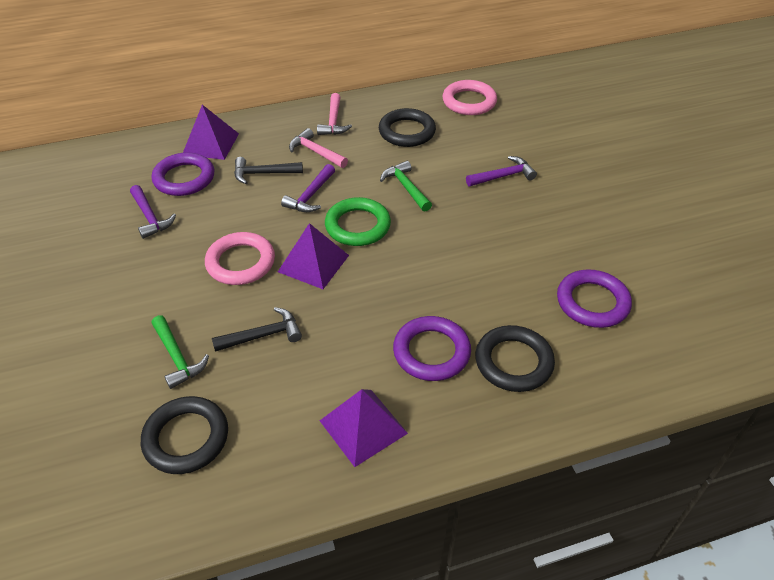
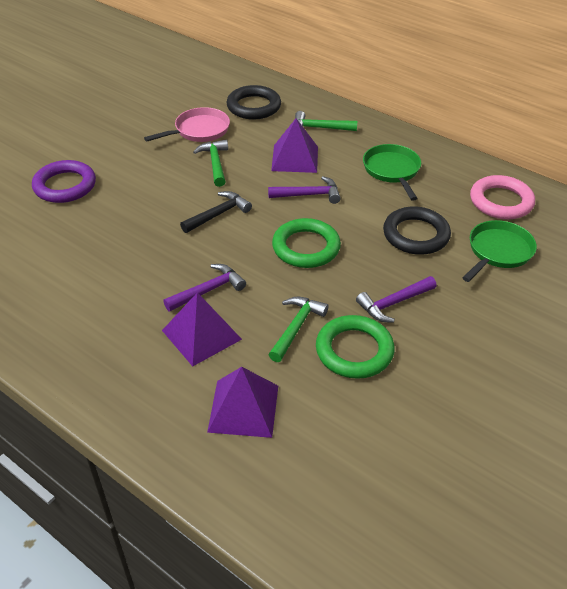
black hammer: 2 -> 1
black ring: 3 -> 2
green hammer: 2 -> 3
green pan: 0 -> 2
green ring: 1 -> 2
pink hammer: 2 -> 0
pink pan: 0 -> 1
pink ring: 2 -> 1
purple ring: 3 -> 1

